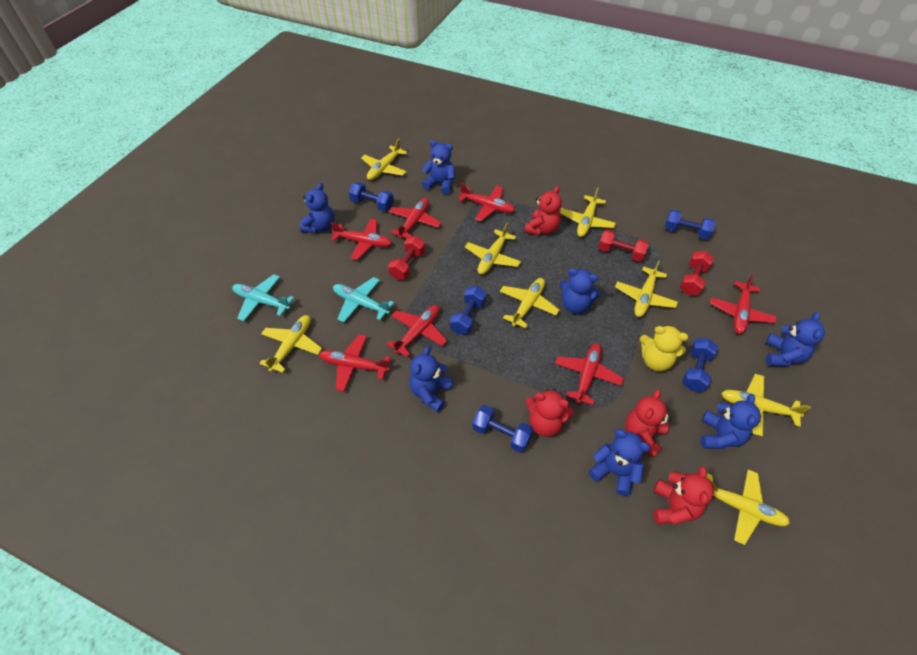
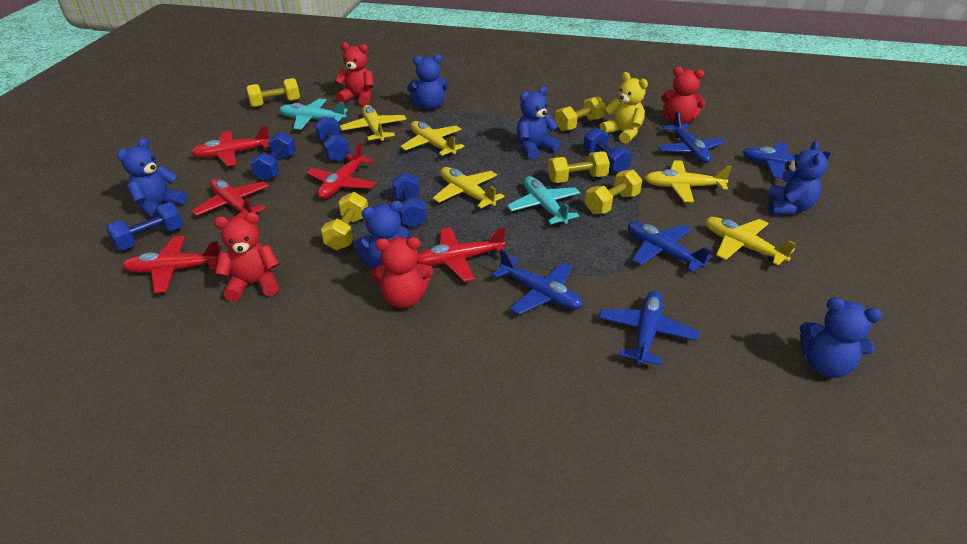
blue plane: 0 -> 5
blue teddy bear: 7 -> 6
red dumbbell: 3 -> 0
red plane: 7 -> 5
yellow dumbbell: 0 -> 5
yellow plane: 8 -> 5

